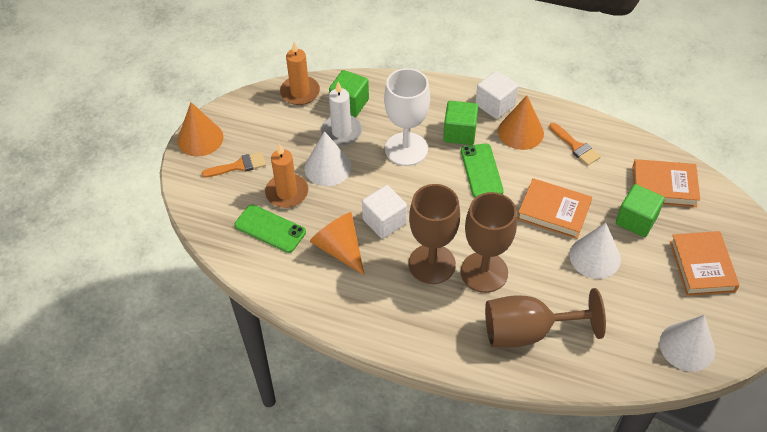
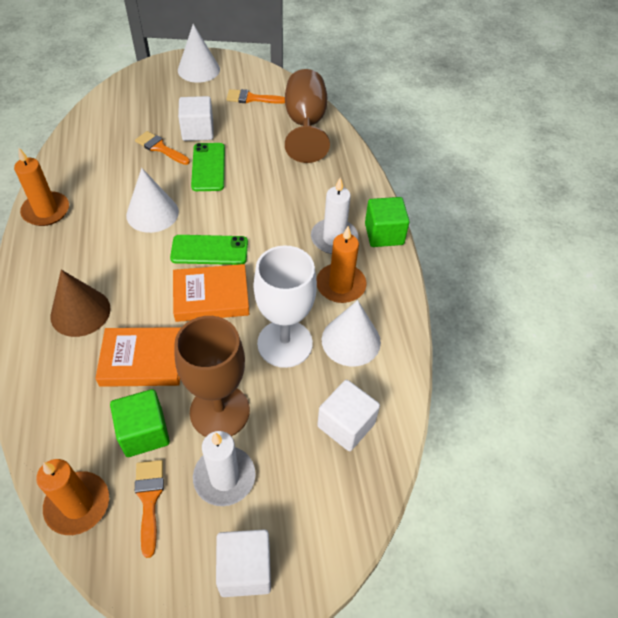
brown cone: 0 -> 1
brown goblet: 3 -> 2
green cube: 3 -> 2
orange book: 3 -> 2
orange brush: 2 -> 3
orange candle: 2 -> 3
orange cone: 3 -> 0
white candle: 1 -> 2
white cube: 2 -> 3

